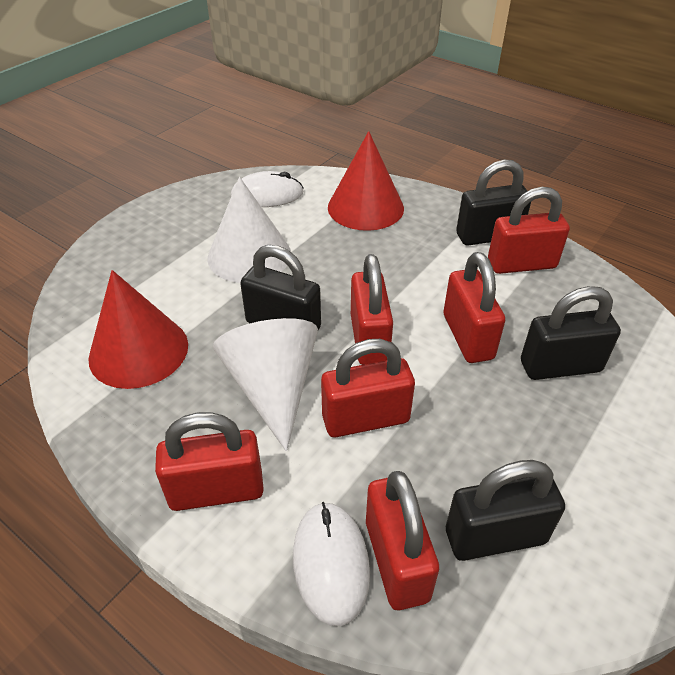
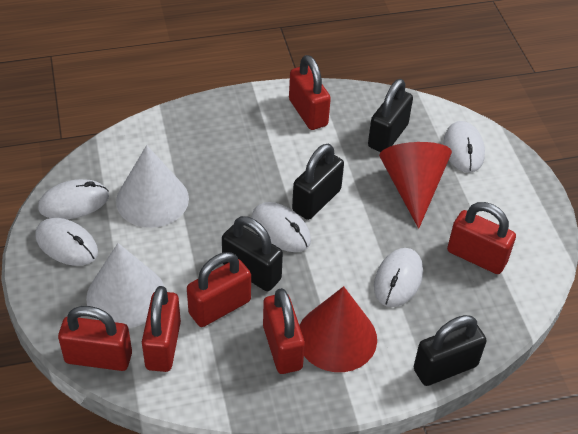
white mouse: 2 -> 5

